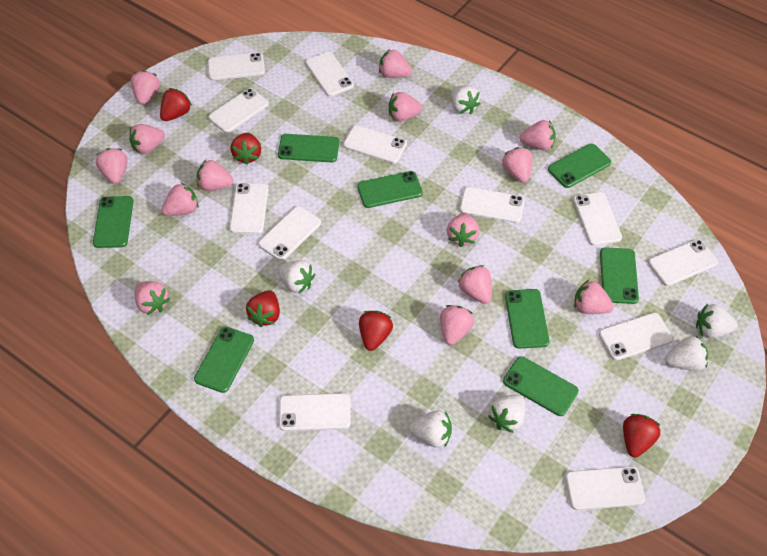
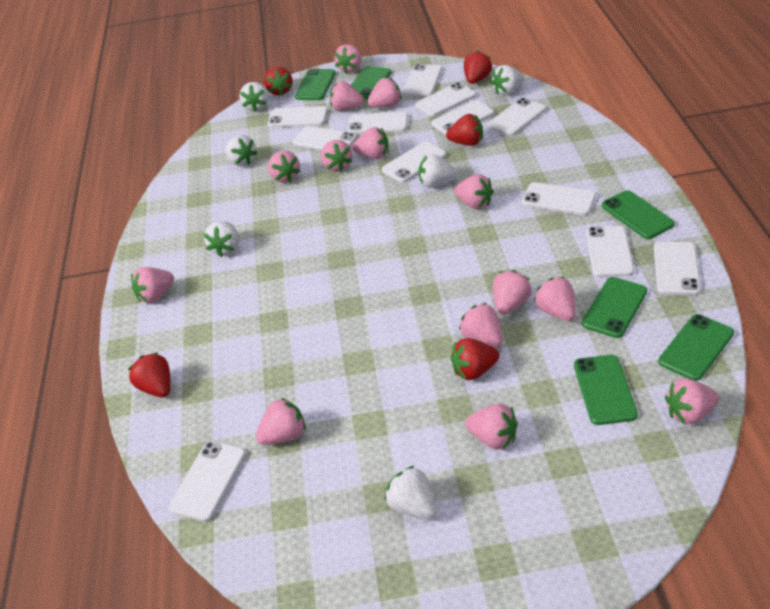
green phone: 8 -> 6

